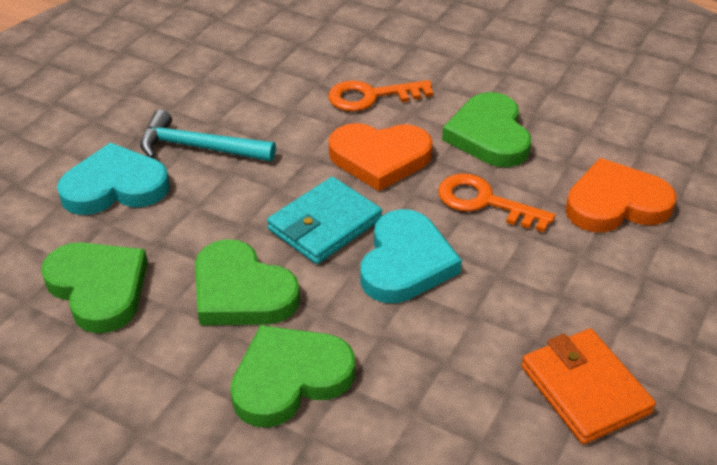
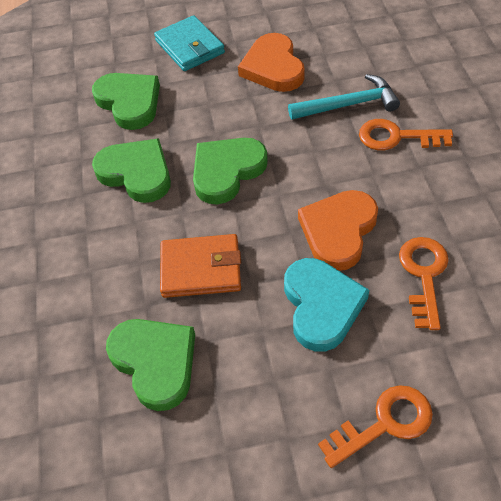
orange key: 2 -> 3
turquoise heart: 2 -> 1

